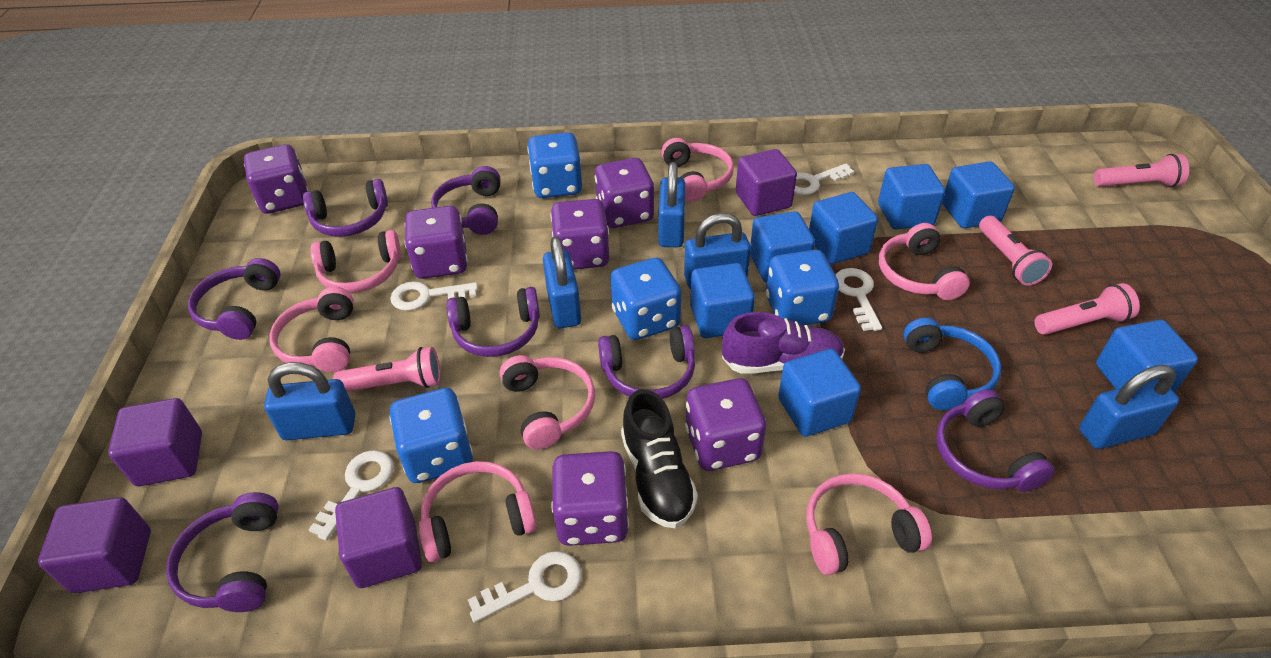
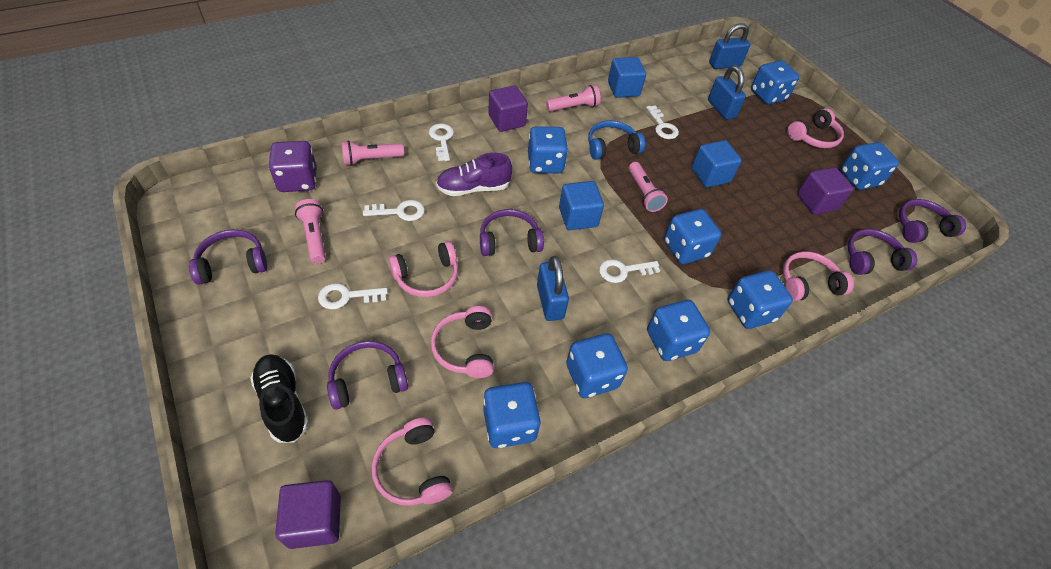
blue cube: 7 -> 3
blue dice: 4 -> 8
blue padlock: 5 -> 3
pink headphones: 7 -> 5
purple cube: 4 -> 3
purple dice: 6 -> 1
purple headphones: 7 -> 5

